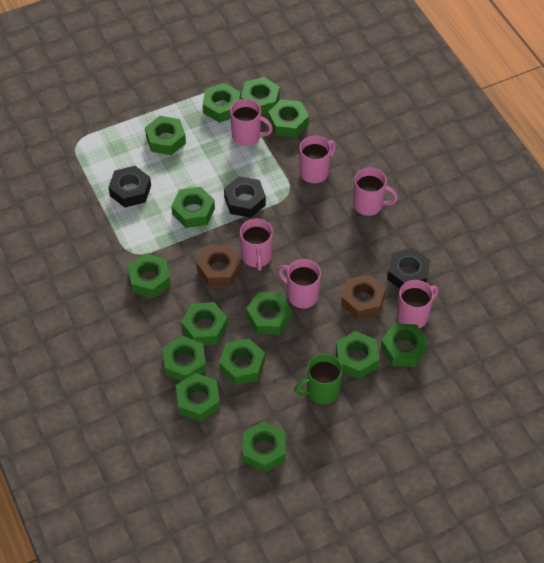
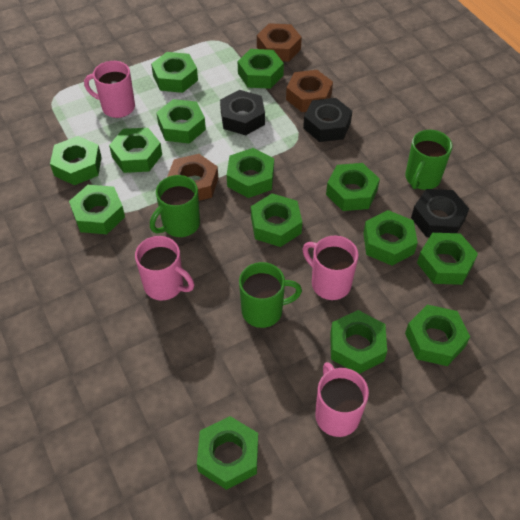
brown nut: 2 -> 3
green mug: 1 -> 3
pink mug: 6 -> 4

